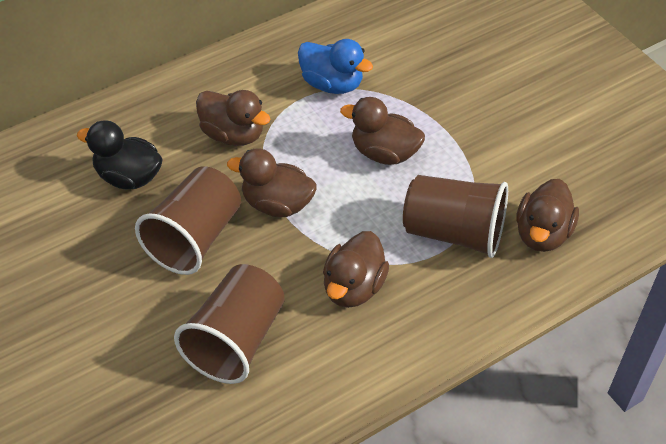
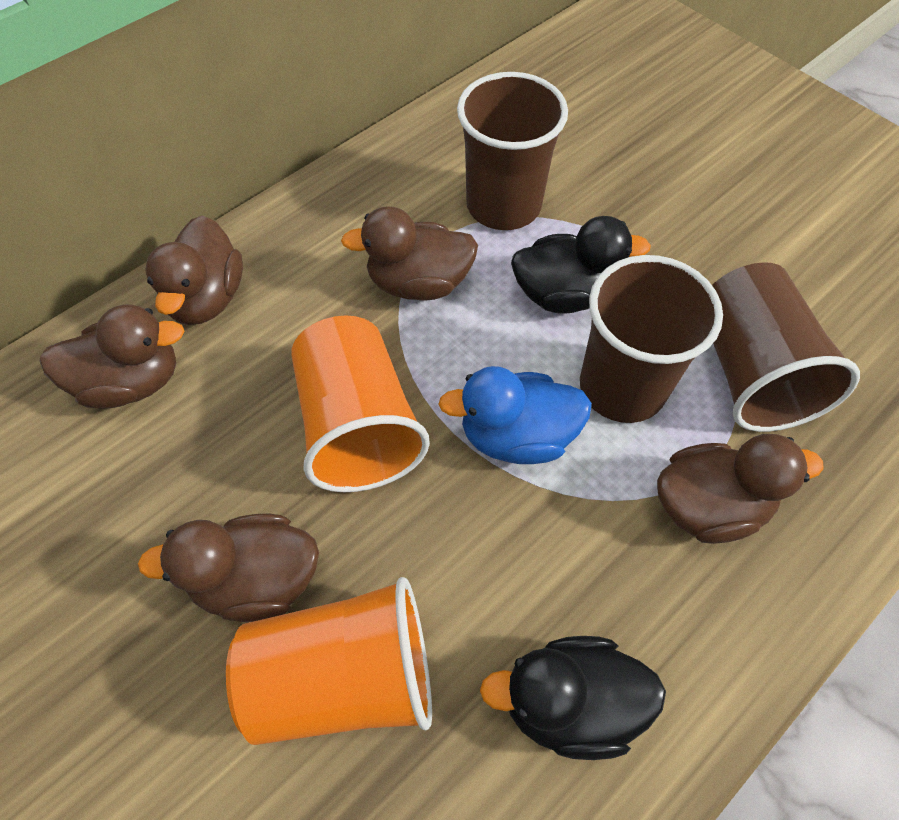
black duck: 1 -> 2
orange cup: 0 -> 2

